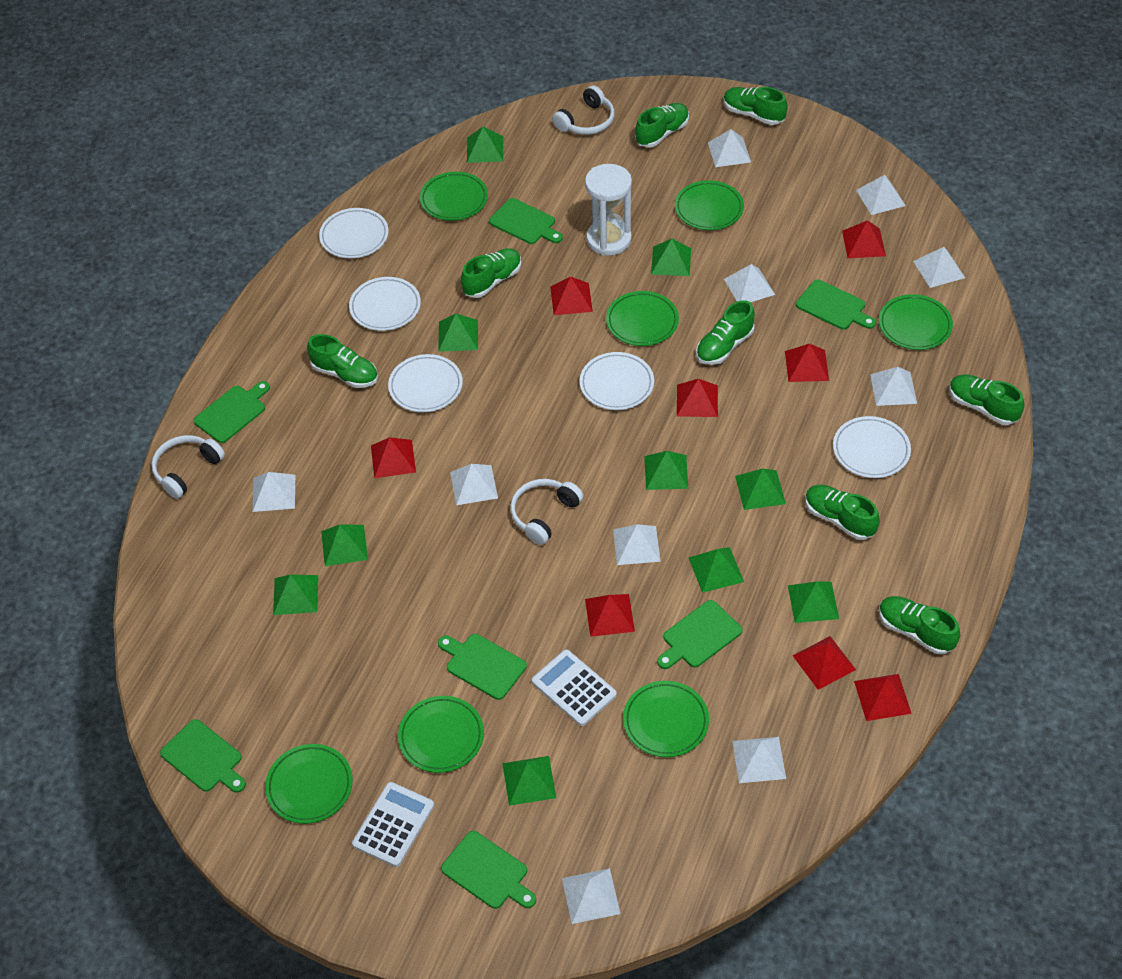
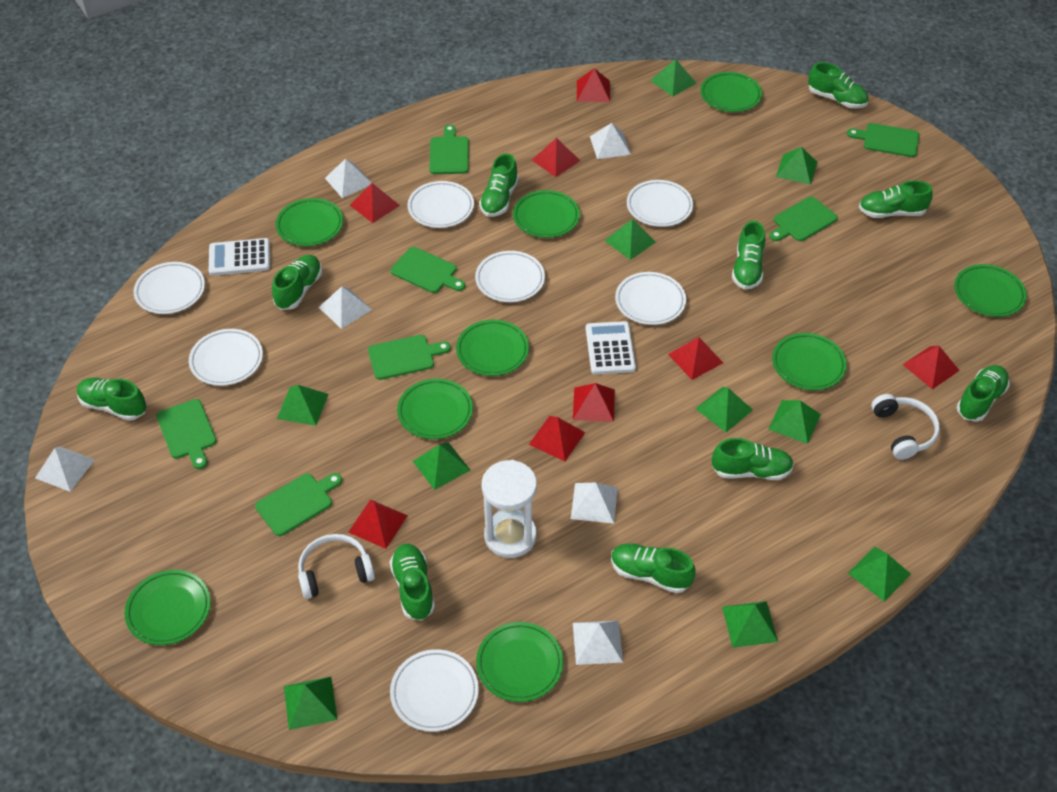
green plate: 7 -> 9
green shoe: 8 -> 10
white headphones: 3 -> 2
white plate: 5 -> 7
white pyramid: 10 -> 6

